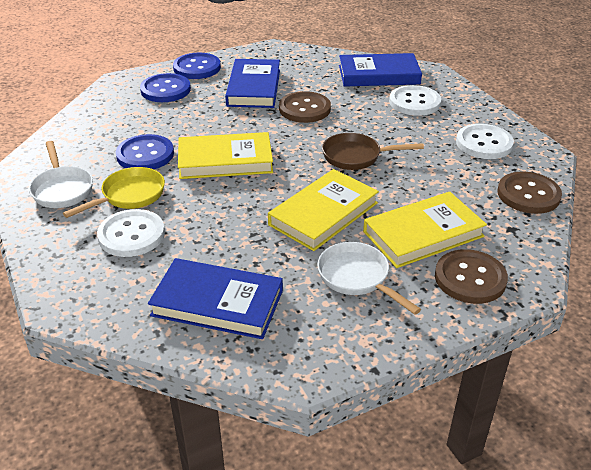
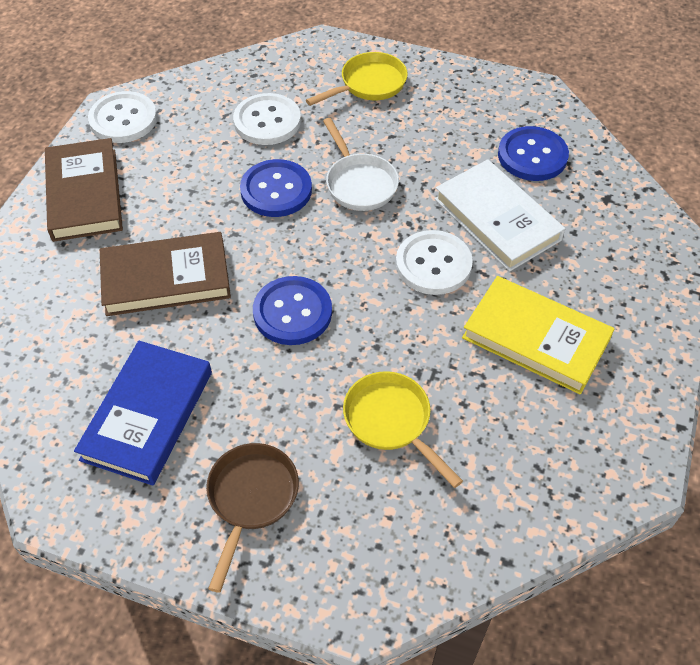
blue book: 3 -> 1
brown book: 0 -> 2
brown button: 3 -> 0
white book: 0 -> 1
white pan: 2 -> 1
yellow book: 3 -> 1
yellow pan: 1 -> 2

